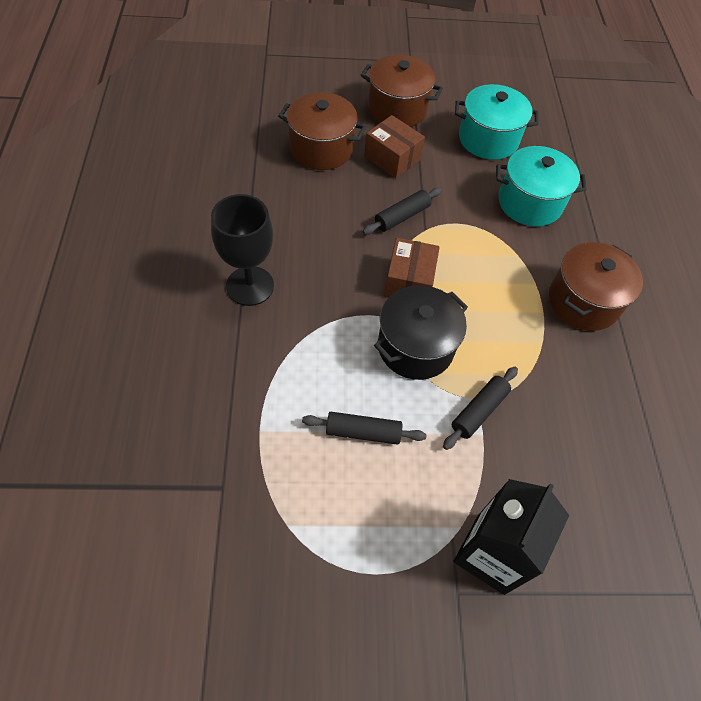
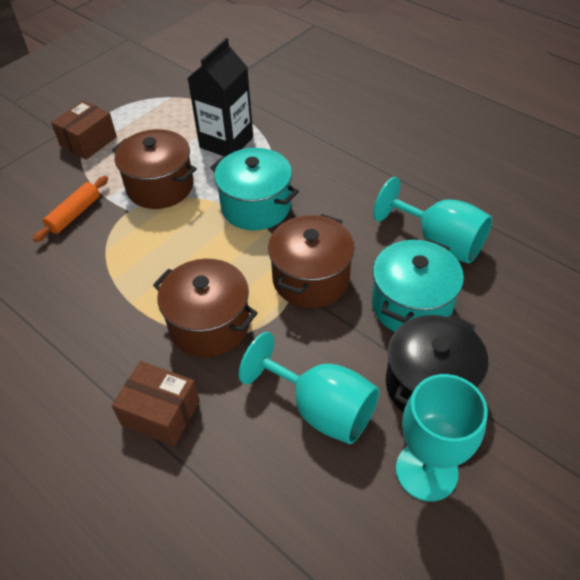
black goblet: 1 -> 0
black rolling pin: 3 -> 0
orange rolling pin: 0 -> 1
turquoise goblet: 0 -> 3

